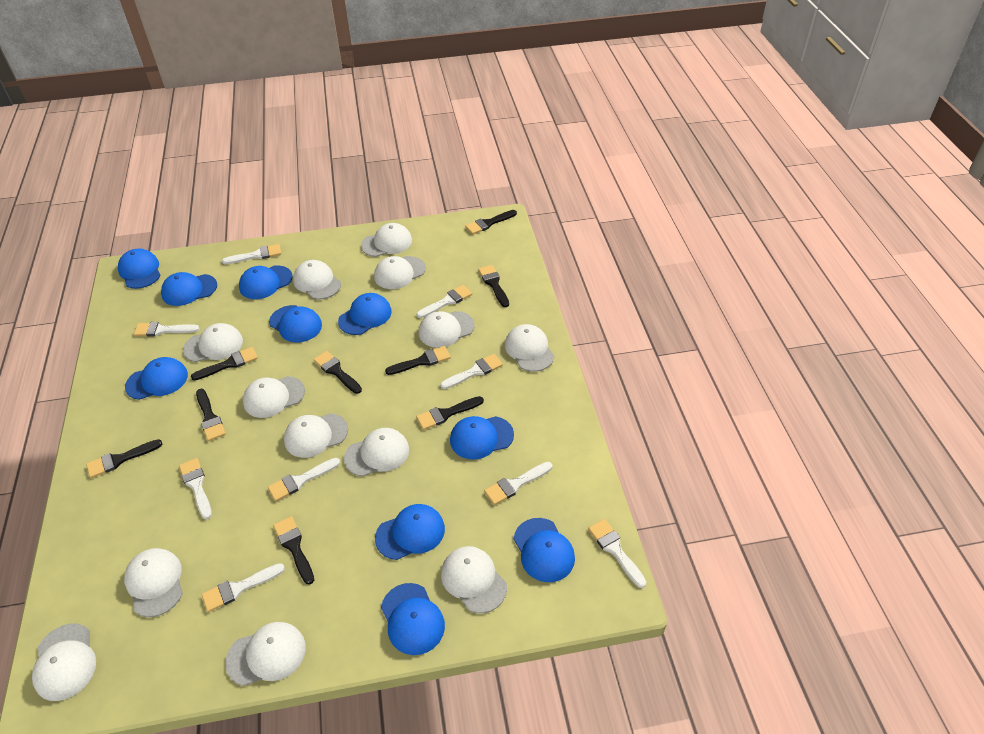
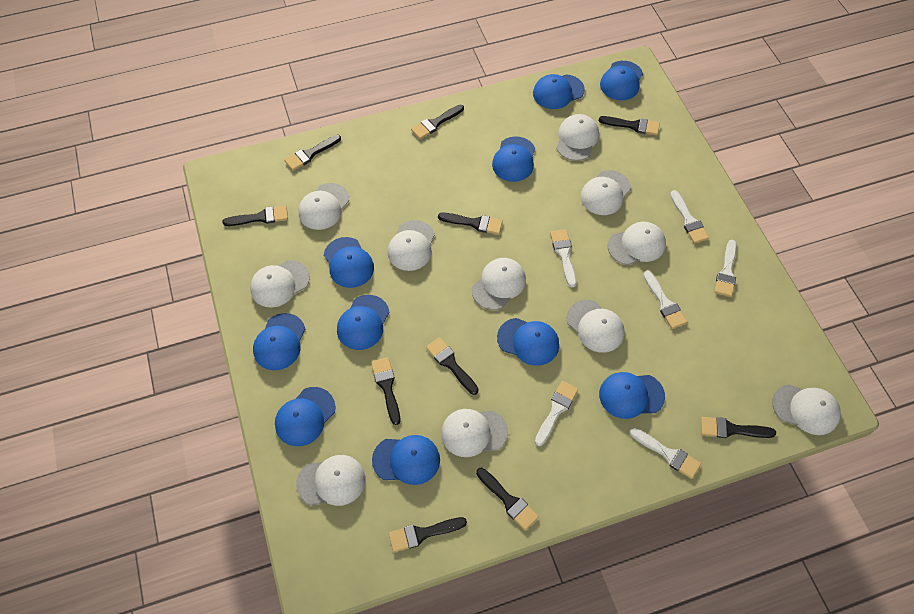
black brush: 9 -> 10
white brush: 9 -> 6
white cap: 13 -> 11

